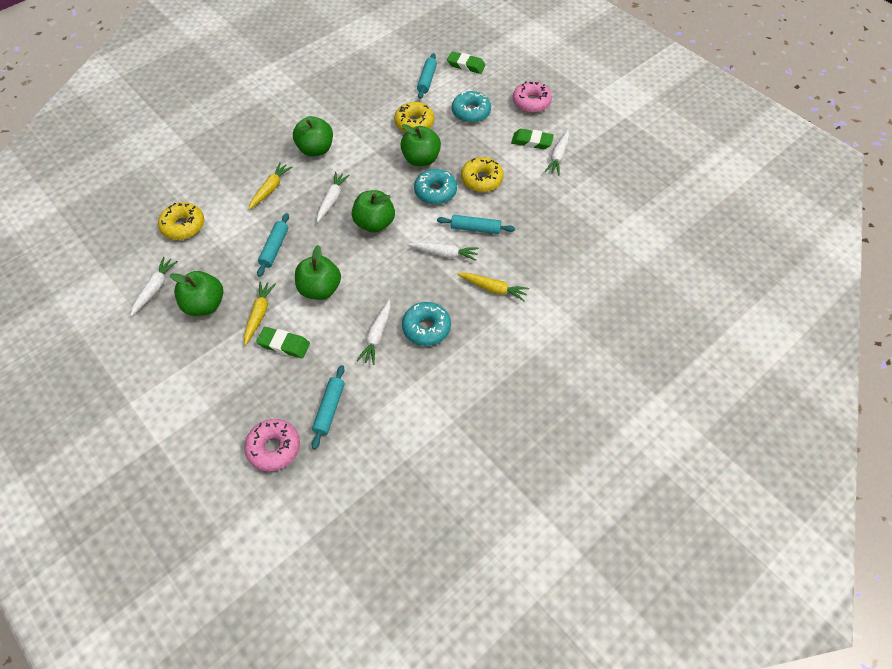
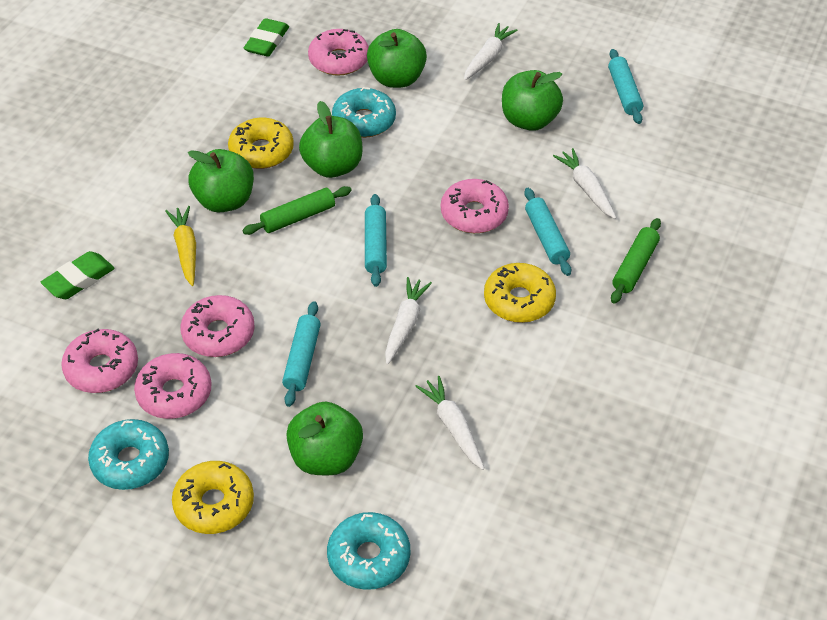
green eraser: 3 -> 2
green rolling pin: 0 -> 2
pink donut: 2 -> 5
white carrot: 5 -> 4
yellow carrot: 3 -> 1

